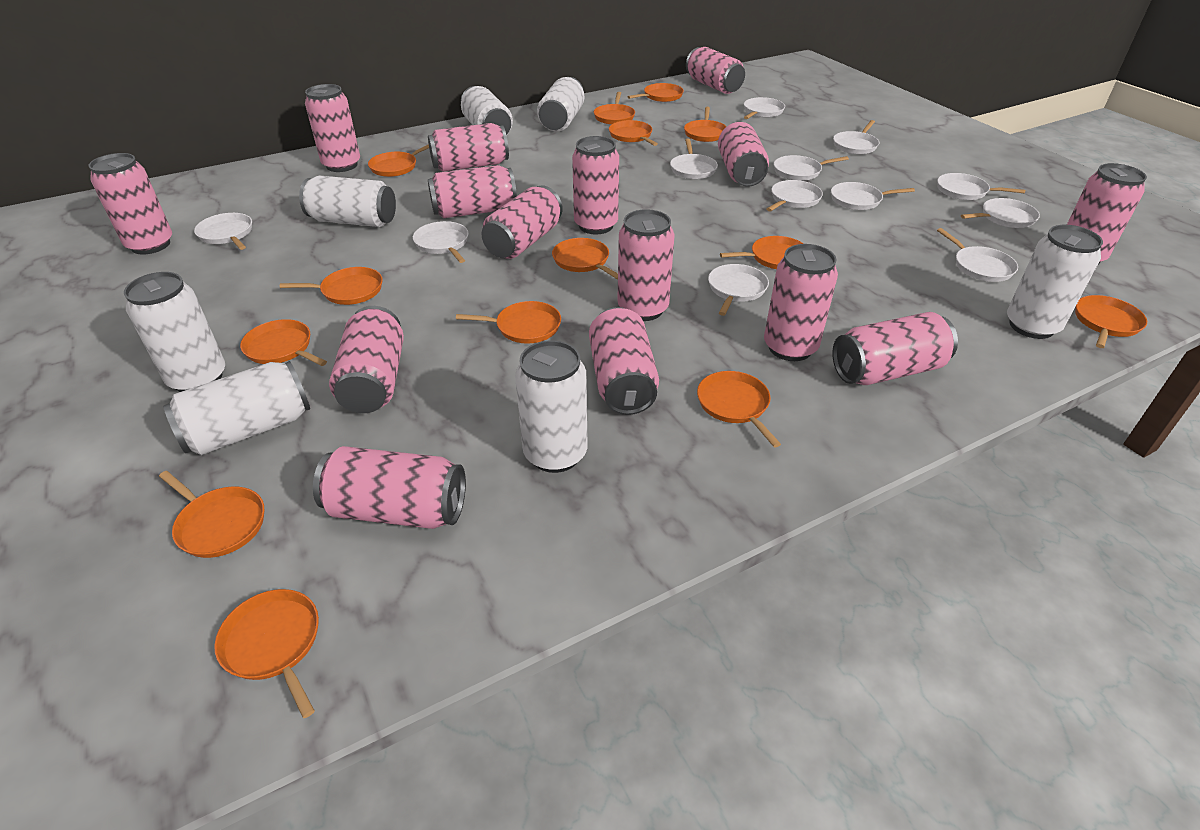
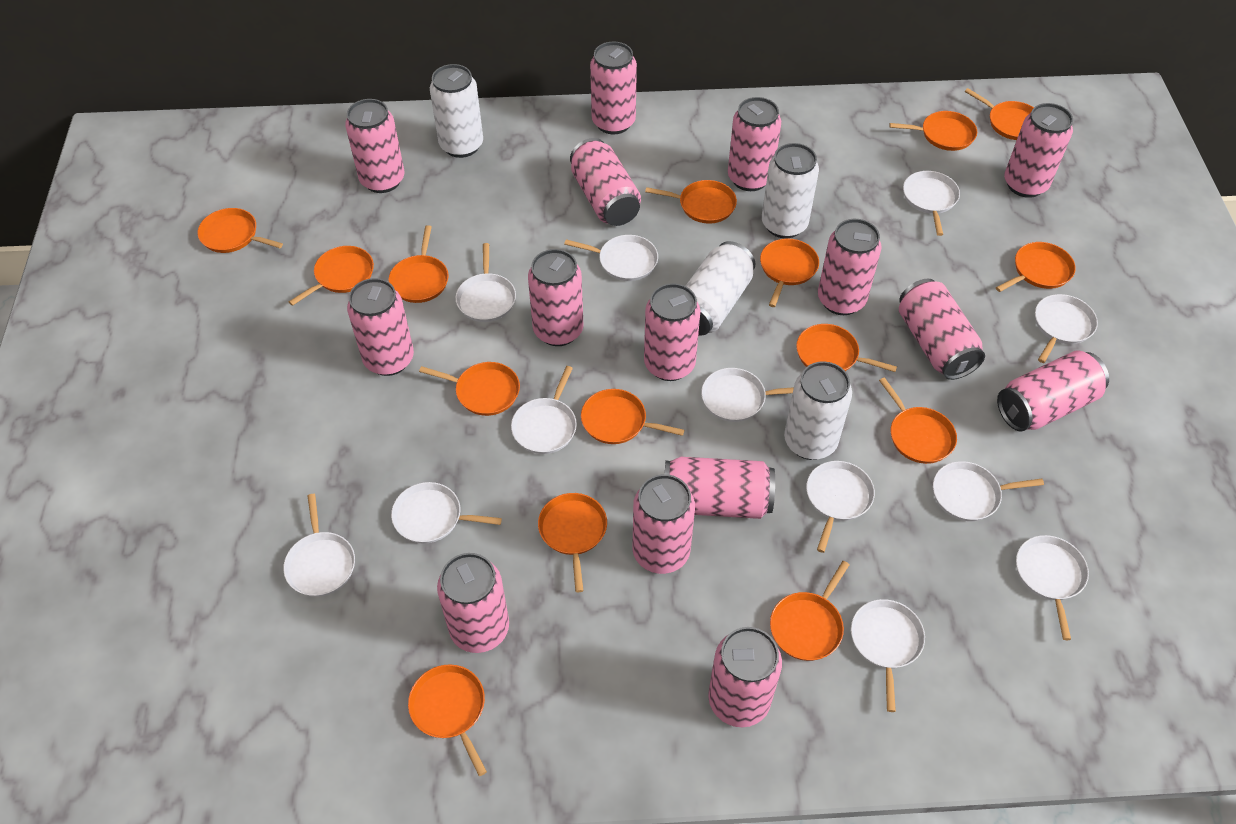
orange pan: 14 -> 15
white can: 7 -> 4

